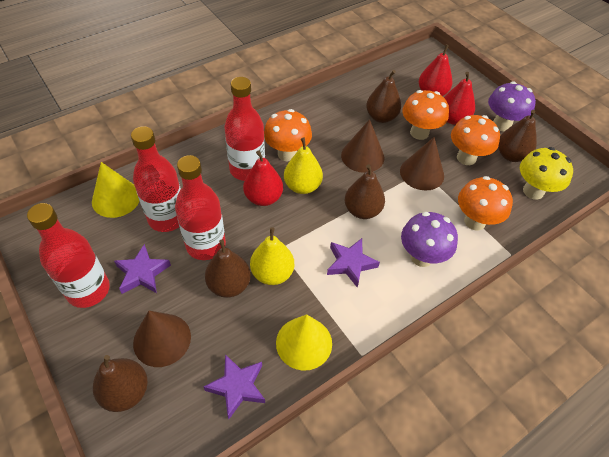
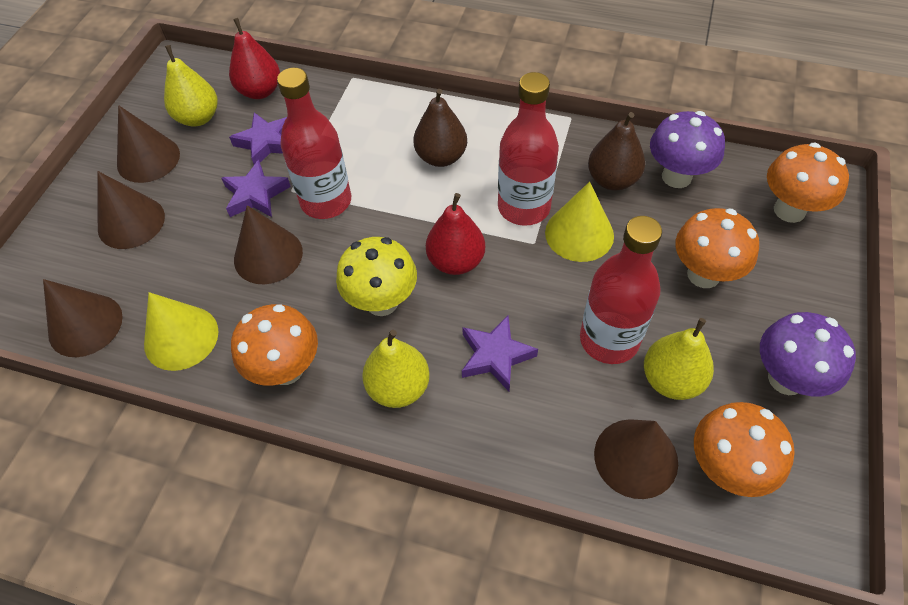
brown cone: 3 -> 5
brown pear: 5 -> 2
red bottle: 4 -> 3
red pear: 3 -> 2
yellow pear: 2 -> 3

